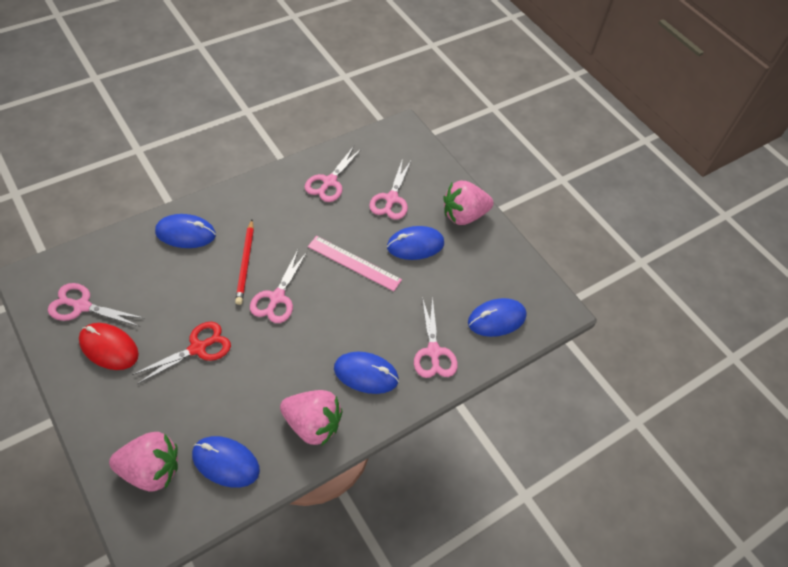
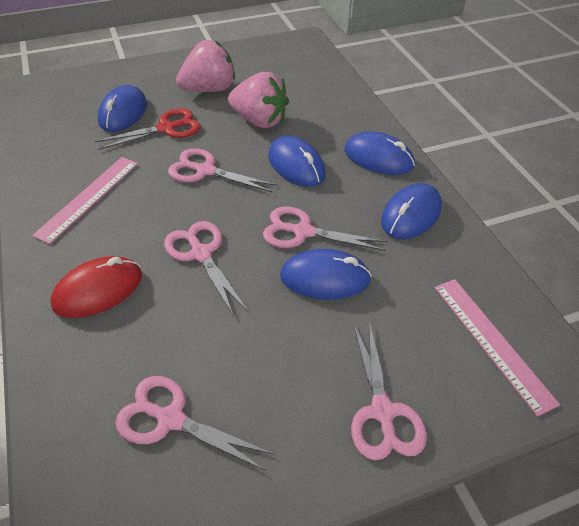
pink ruler: 1 -> 2
pink strawberry: 3 -> 2
red pencil: 1 -> 0

